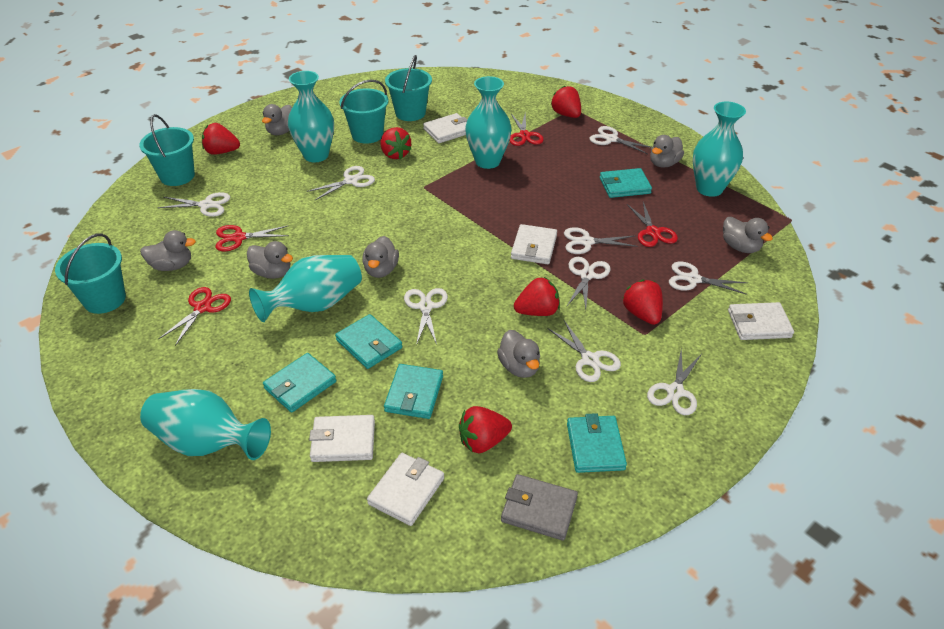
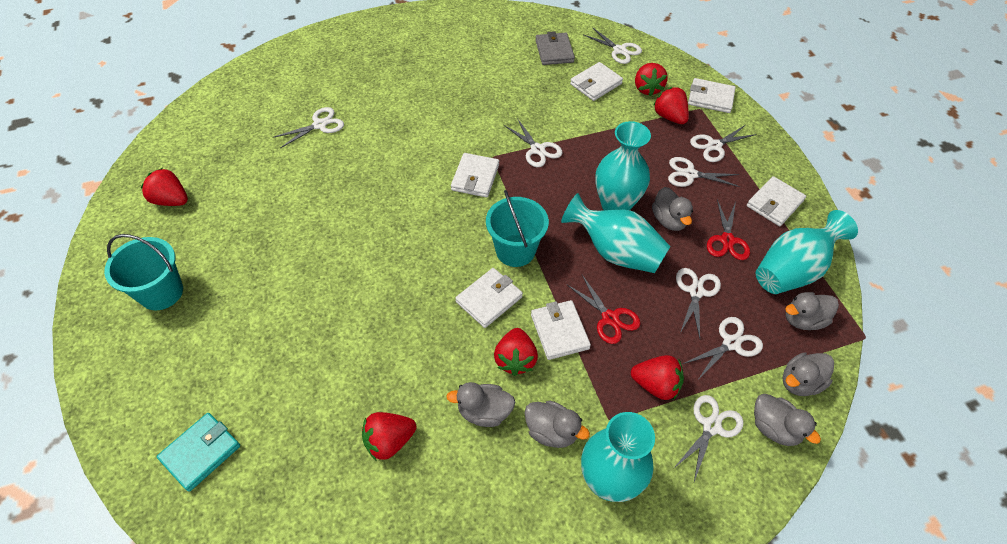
grey duck: 7 -> 6
red scissors: 4 -> 2
turquoise bucket: 4 -> 2
turquoise vase: 5 -> 4
turquoise wallet: 5 -> 1
white scissors: 9 -> 8
white wallet: 5 -> 6

